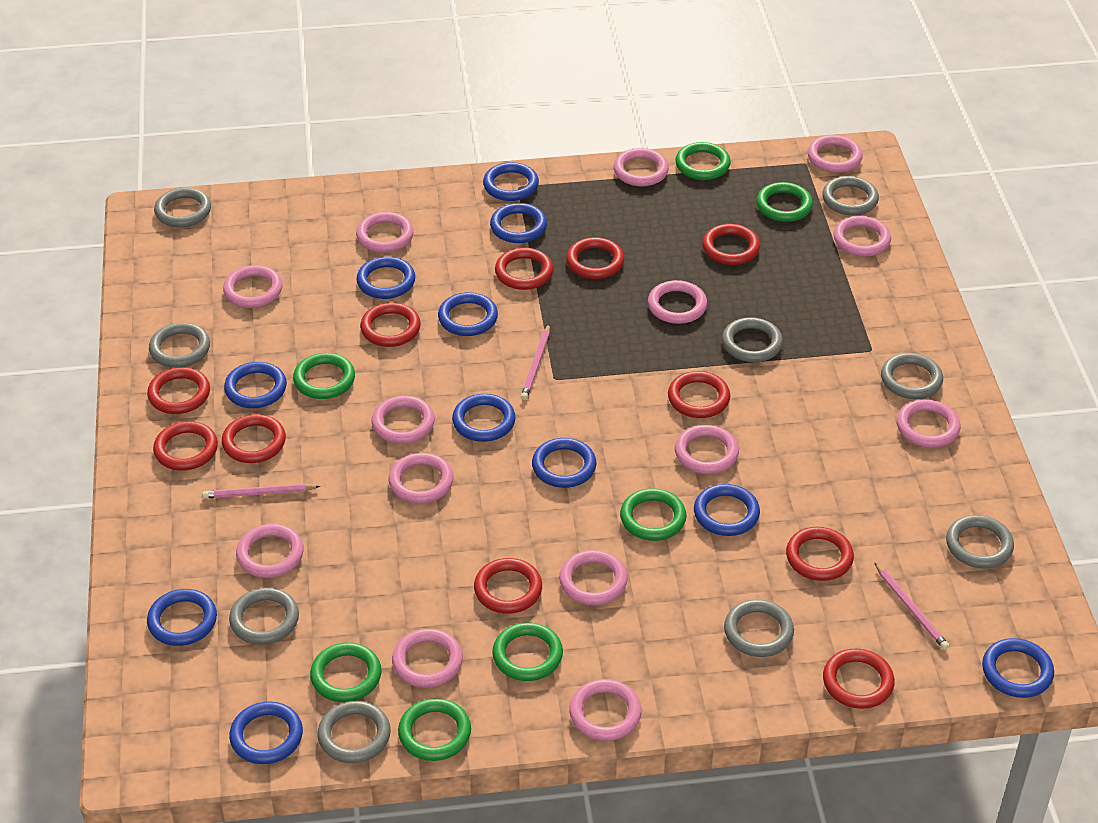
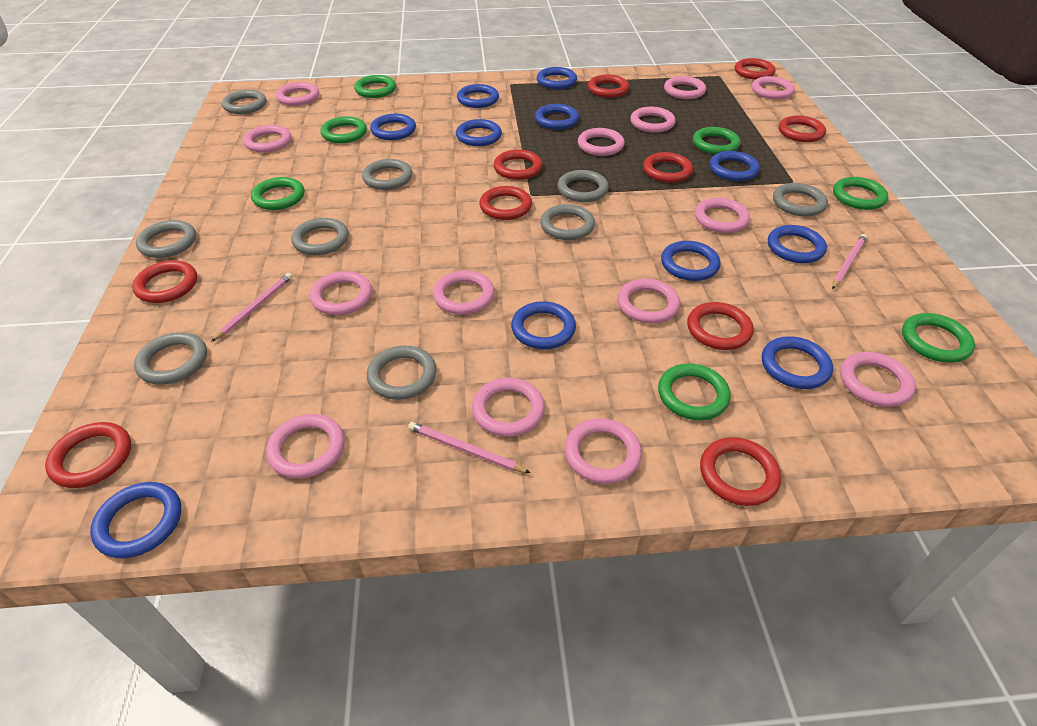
red ring: 11 -> 10

